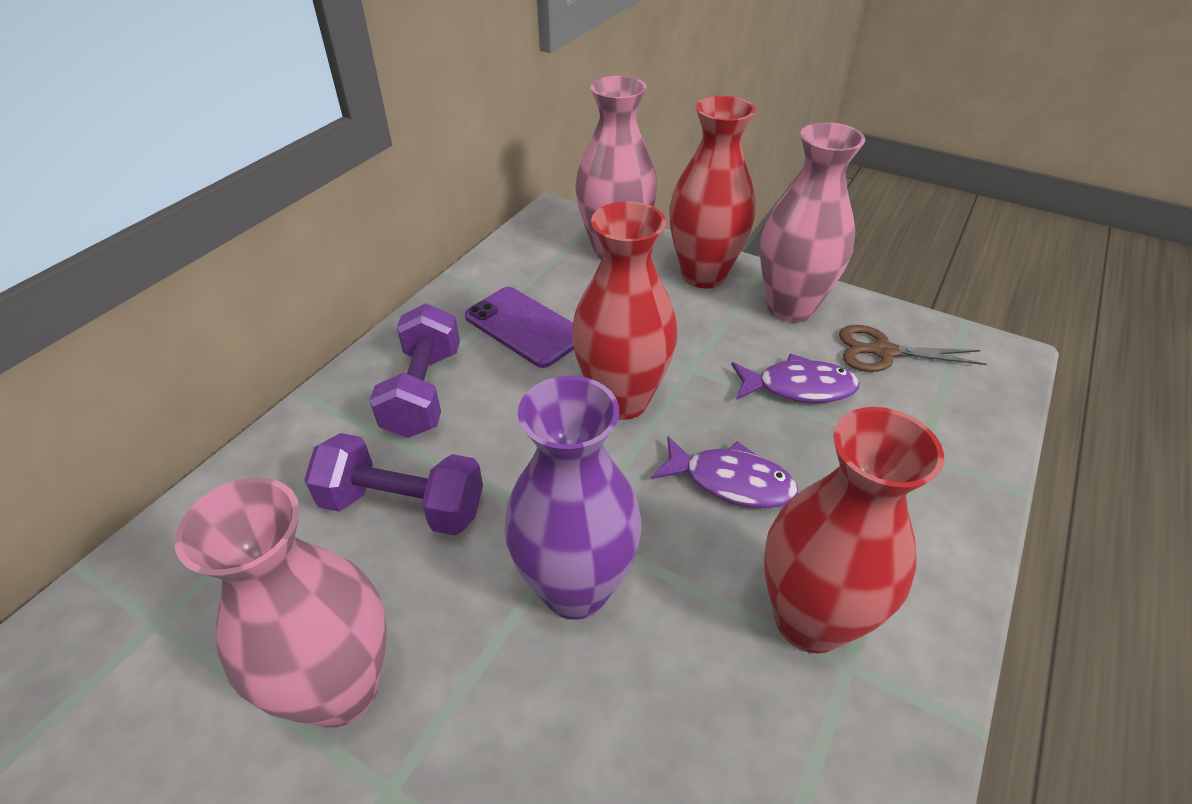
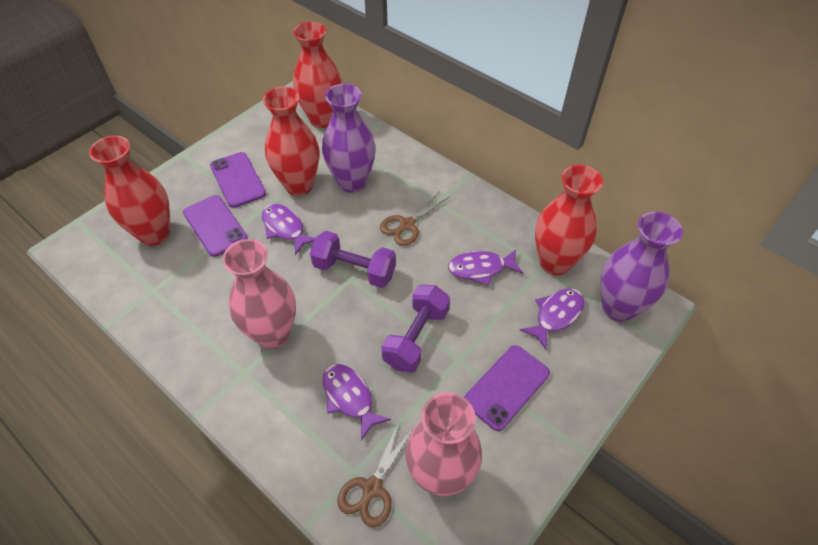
brown scissors: 1 -> 2
pink vase: 3 -> 2
purple fish: 2 -> 4
purple phone: 1 -> 3
purple vase: 1 -> 2
red vase: 3 -> 4

